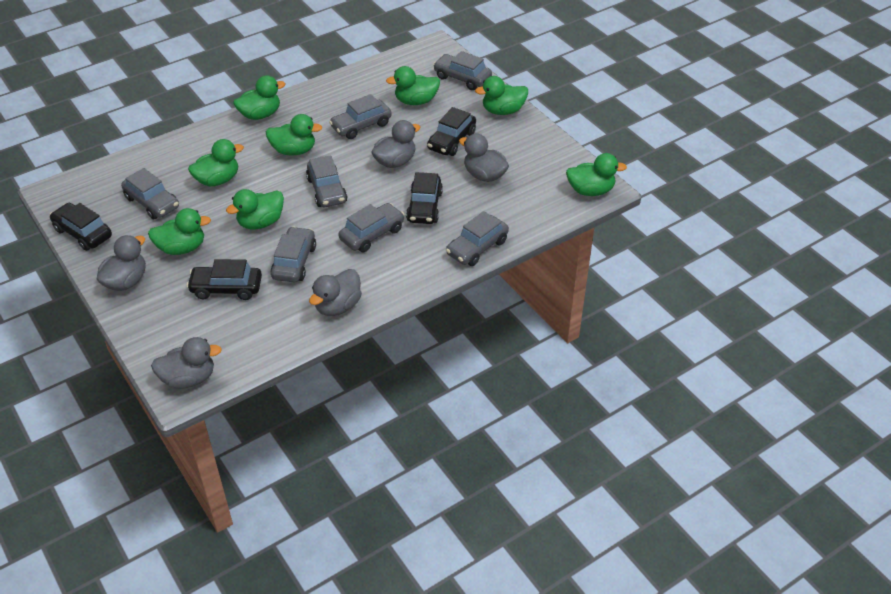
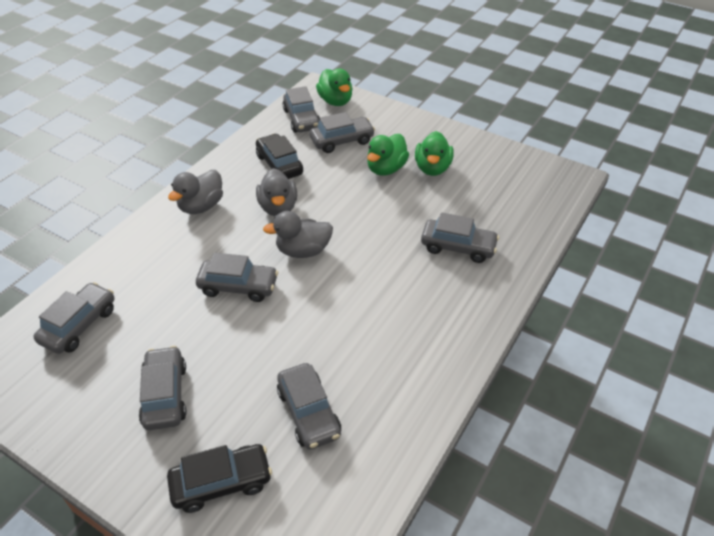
black car: 4 -> 2
green duck: 8 -> 3
grey duck: 5 -> 3

